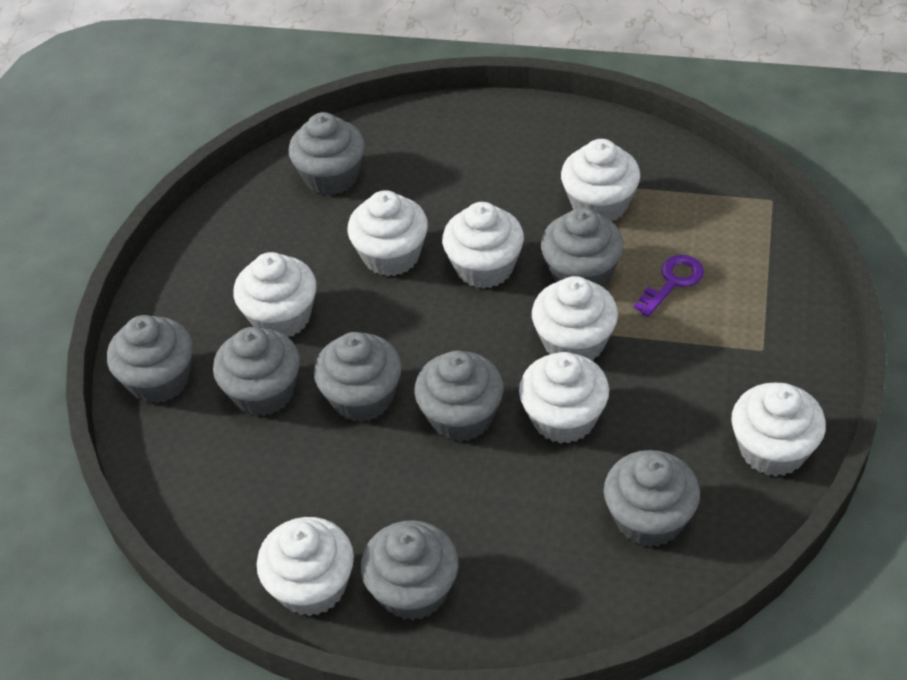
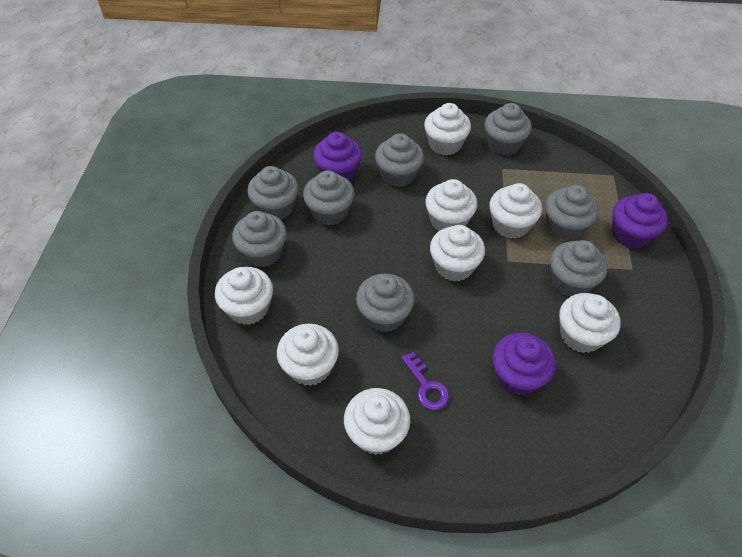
purple cupcake: 0 -> 3

